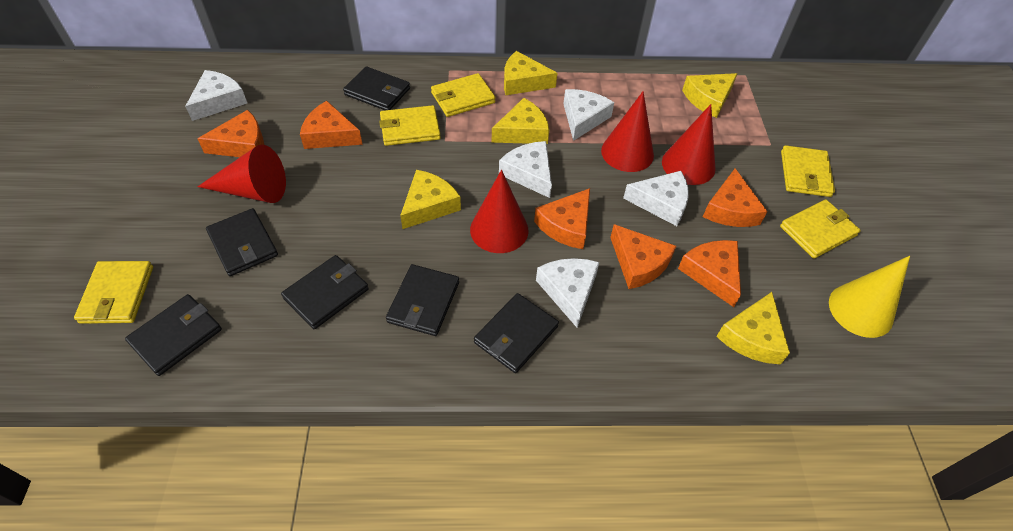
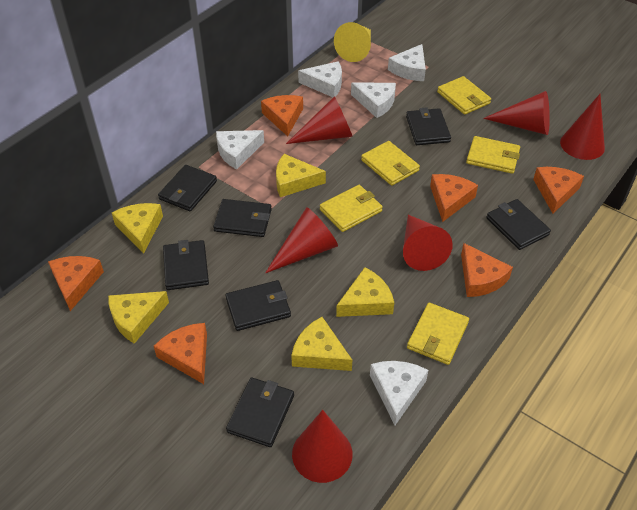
black wallet: 6 -> 7
red cone: 4 -> 6

